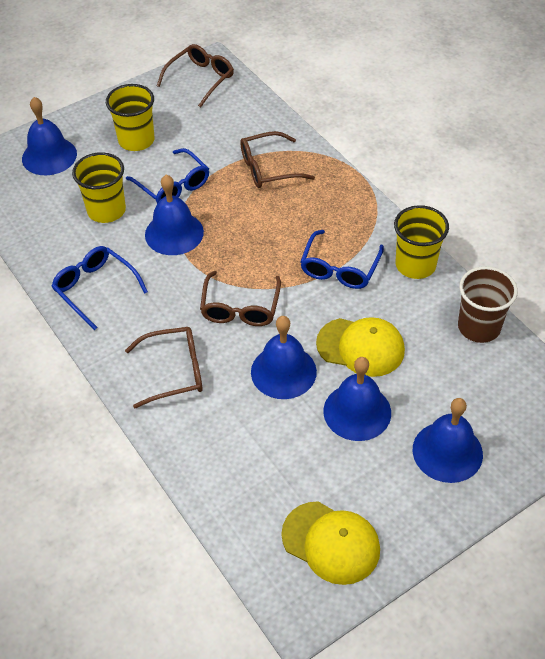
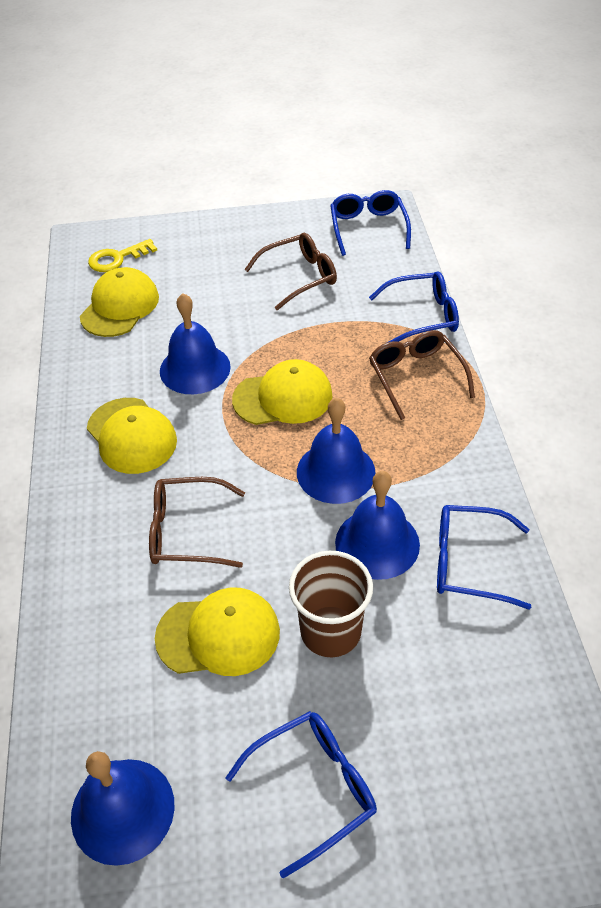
blue bell: 5 -> 4
blue glasses: 3 -> 4
brown glasses: 4 -> 3
yellow cap: 2 -> 4
yellow cup: 3 -> 0
yellow key: 0 -> 1

